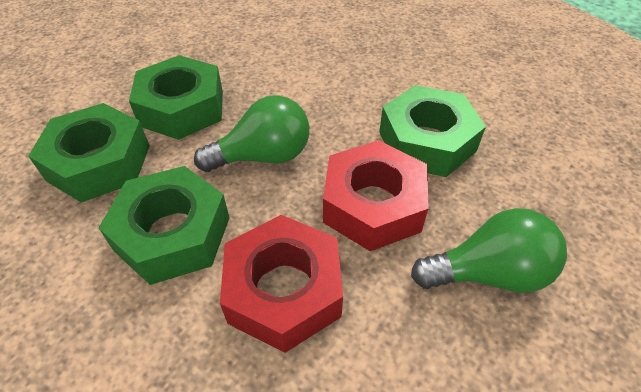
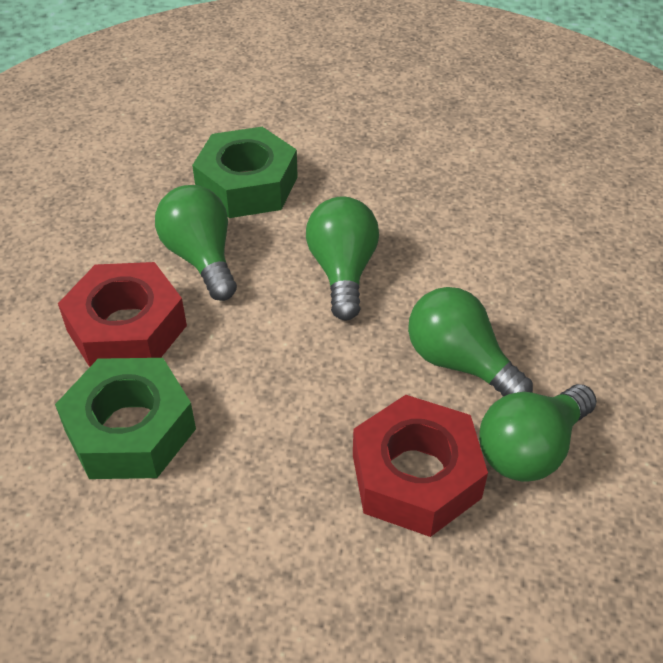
green light bulb: 2 -> 4
green nut: 4 -> 2

